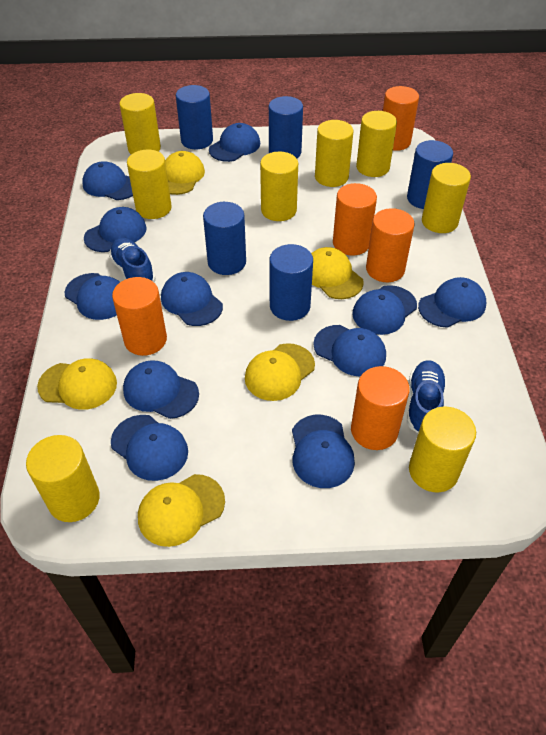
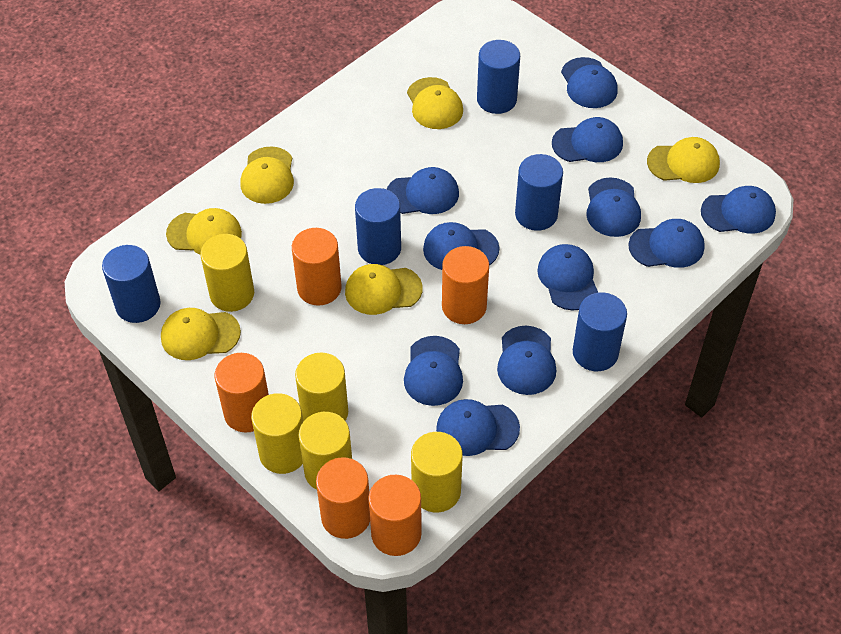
blue shoe: 2 -> 0
yellow cap: 5 -> 6
yellow cylinder: 8 -> 5

